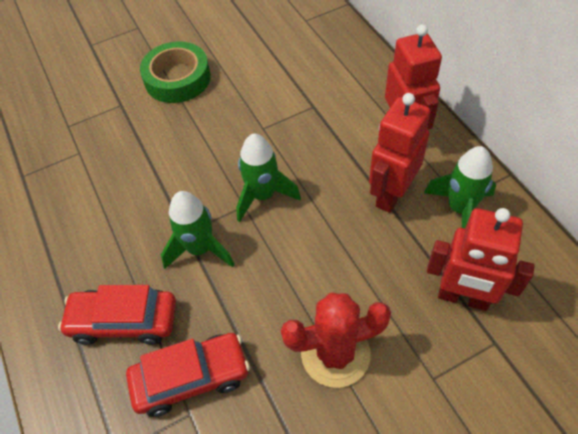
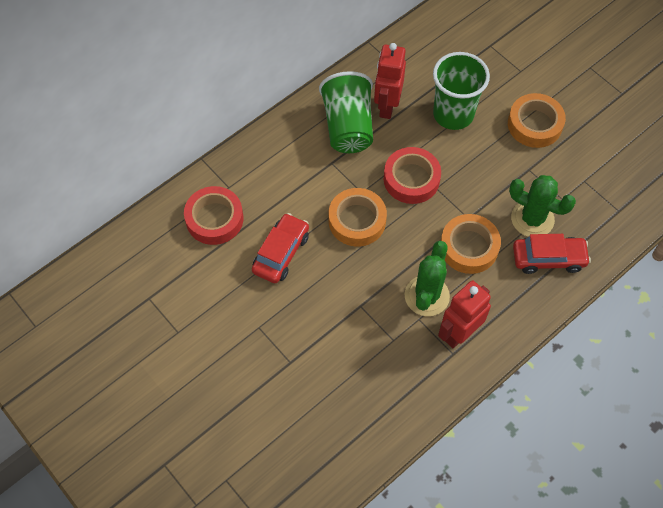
green cactus: 0 -> 2
green cup: 0 -> 2
green rocket: 3 -> 0
green tape: 1 -> 0
orange tape: 0 -> 3
red cactus: 1 -> 0
red robot: 3 -> 2
red tape: 0 -> 2

